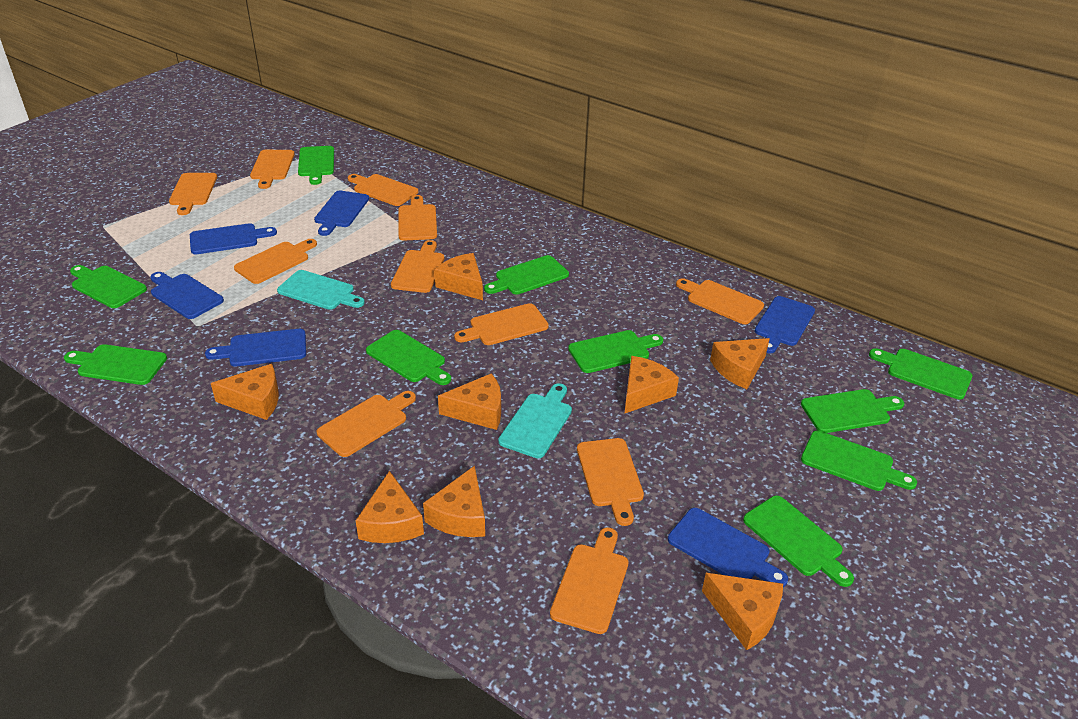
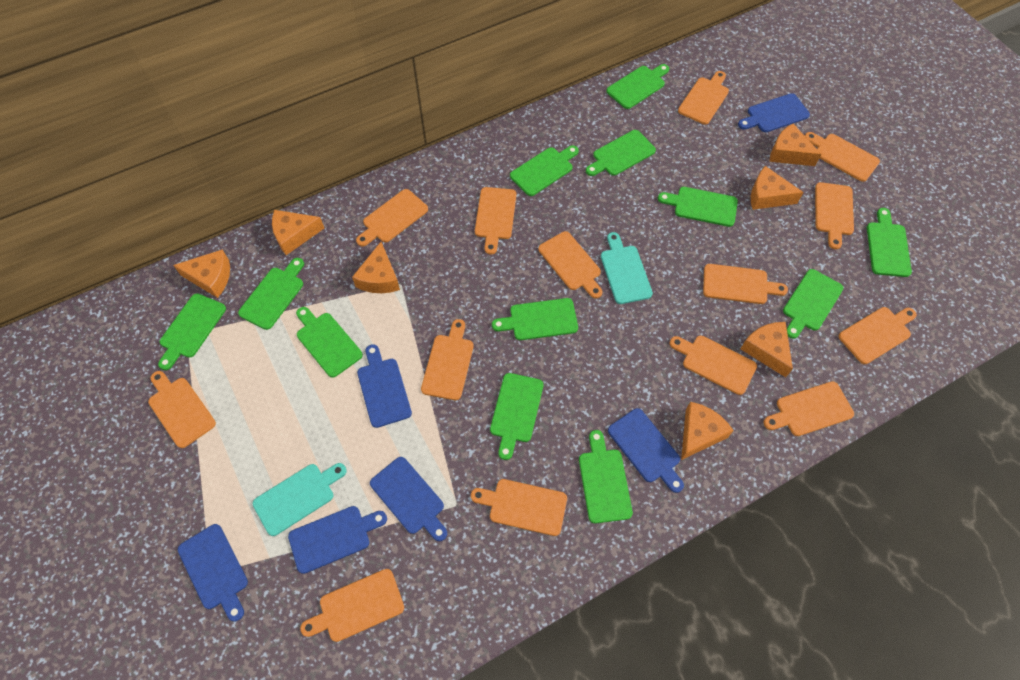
green cutting board: 10 -> 12
orange cheese: 8 -> 7
orange cutting board: 11 -> 14

